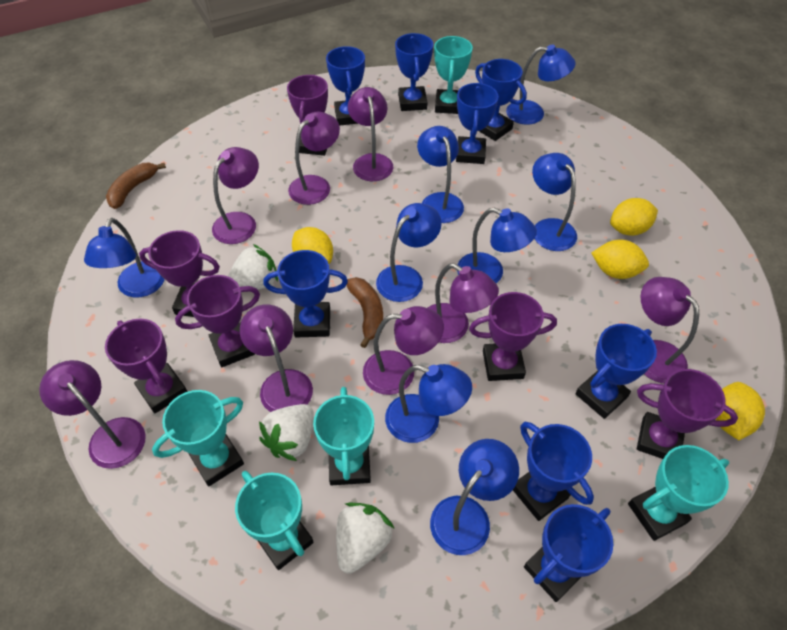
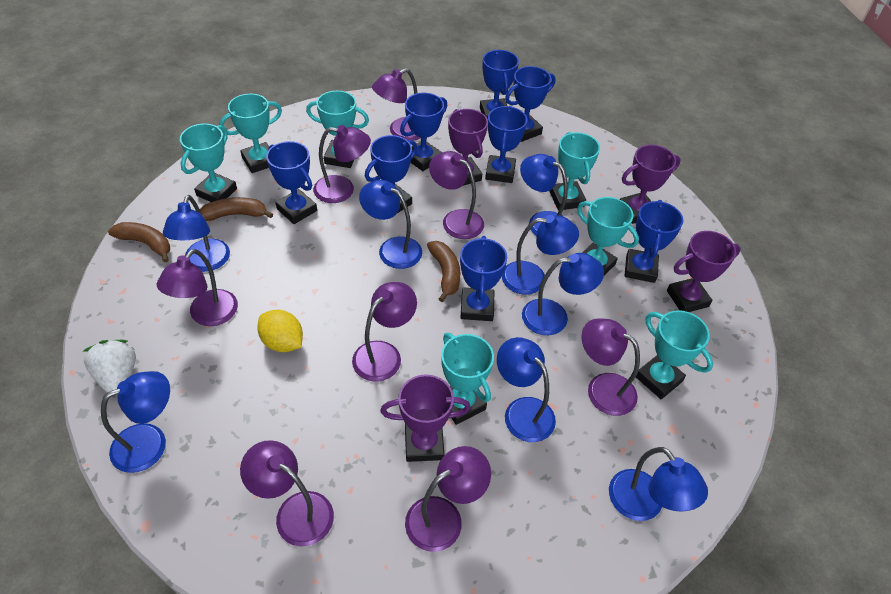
brown banana: 2 -> 3
purple trophy: 6 -> 4
turquoise trophy: 5 -> 7
white strawberry: 3 -> 1
yellow lemon: 4 -> 1

